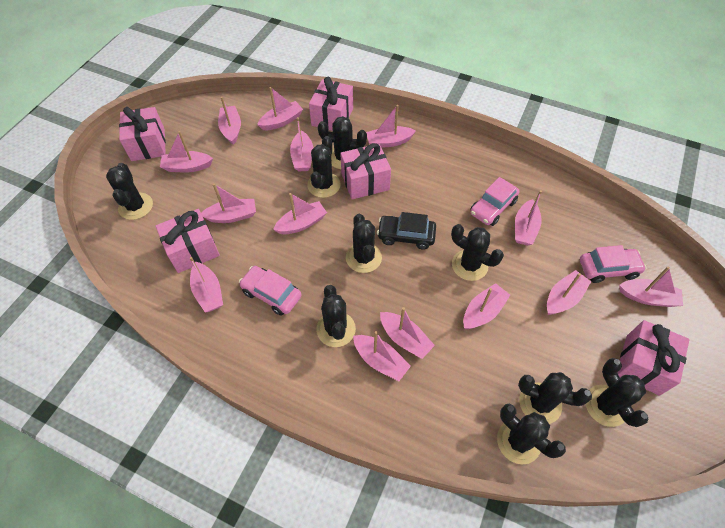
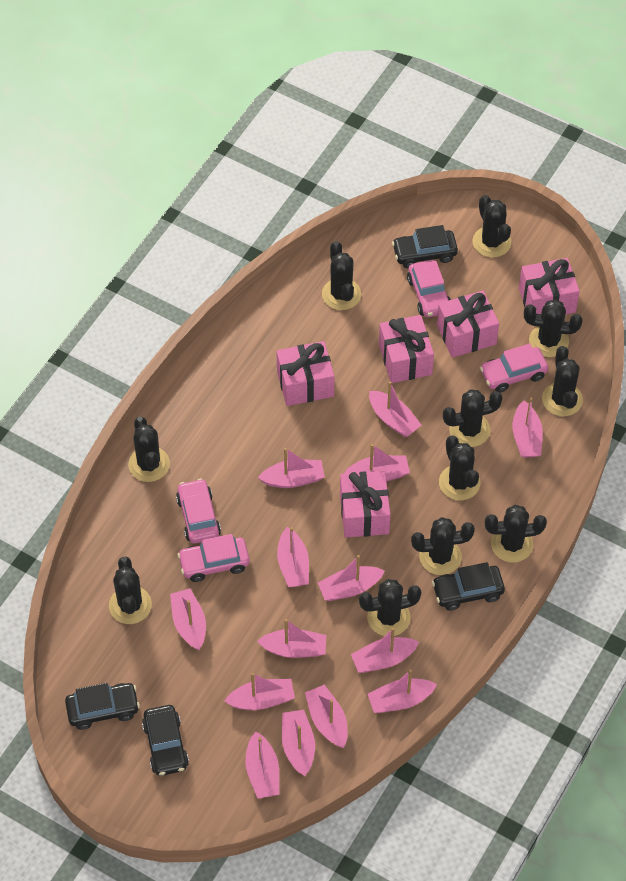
black cactus: 9 -> 11
black car: 1 -> 4
pink car: 3 -> 4

